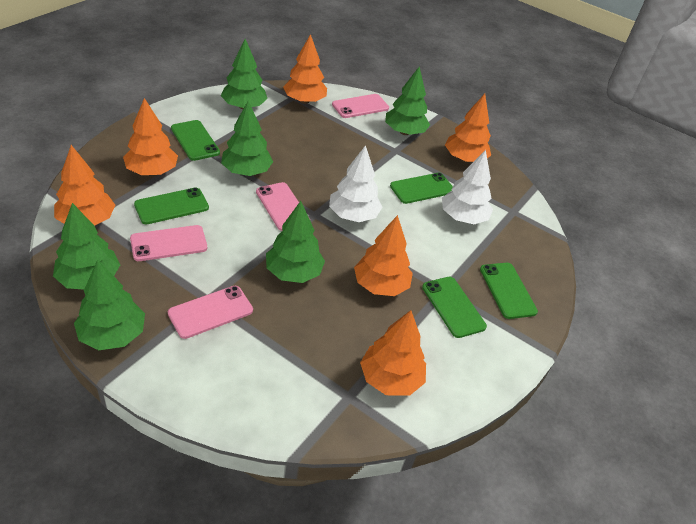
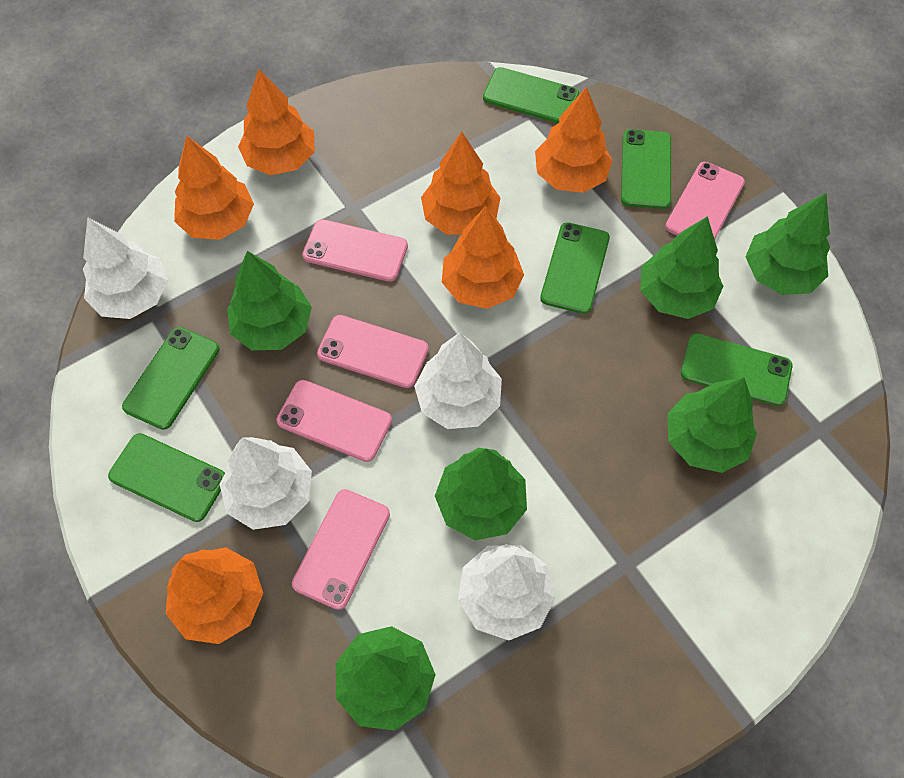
green phone: 5 -> 6
pink phone: 4 -> 5
white tree: 2 -> 4

